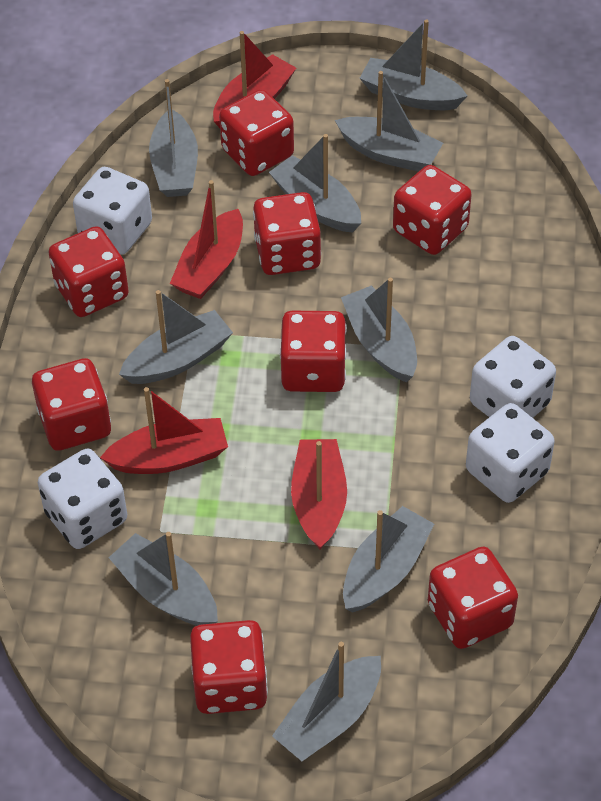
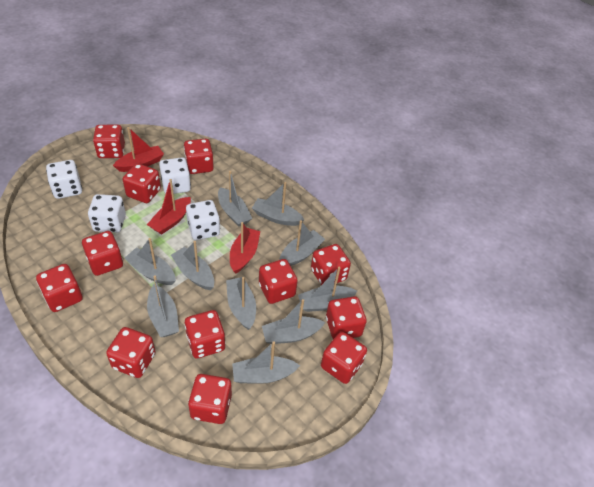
grey boat: 9 -> 10
red boat: 4 -> 3
red dice: 8 -> 12

